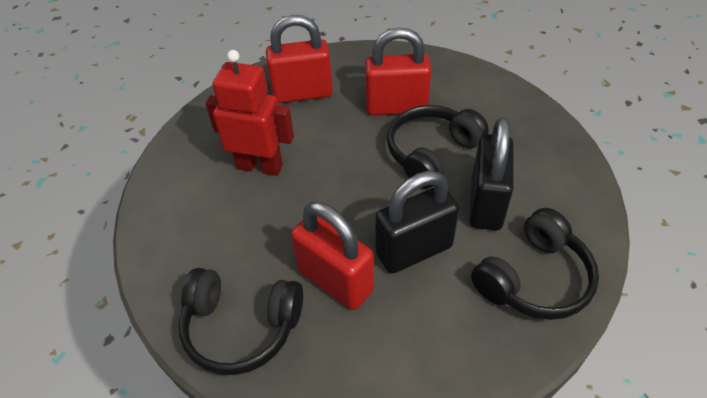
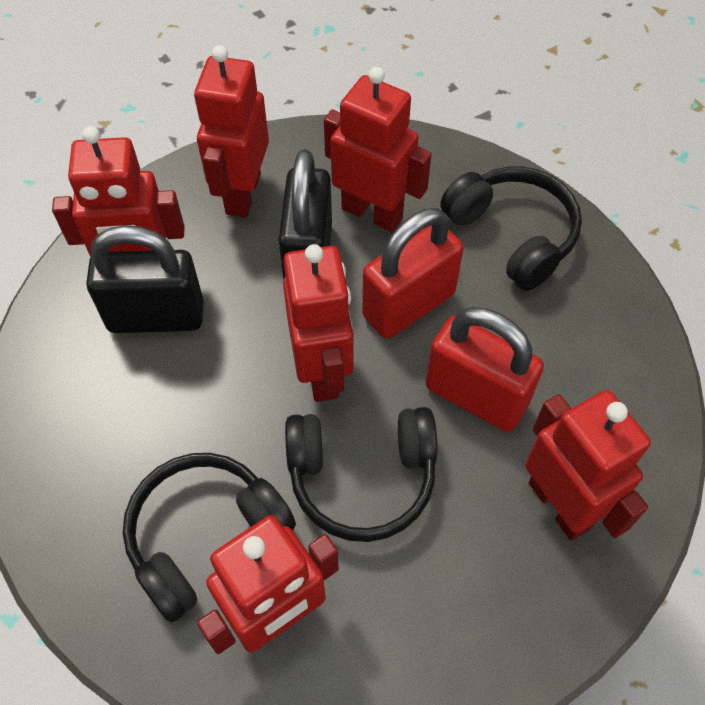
red padlock: 3 -> 2
red robot: 1 -> 6

